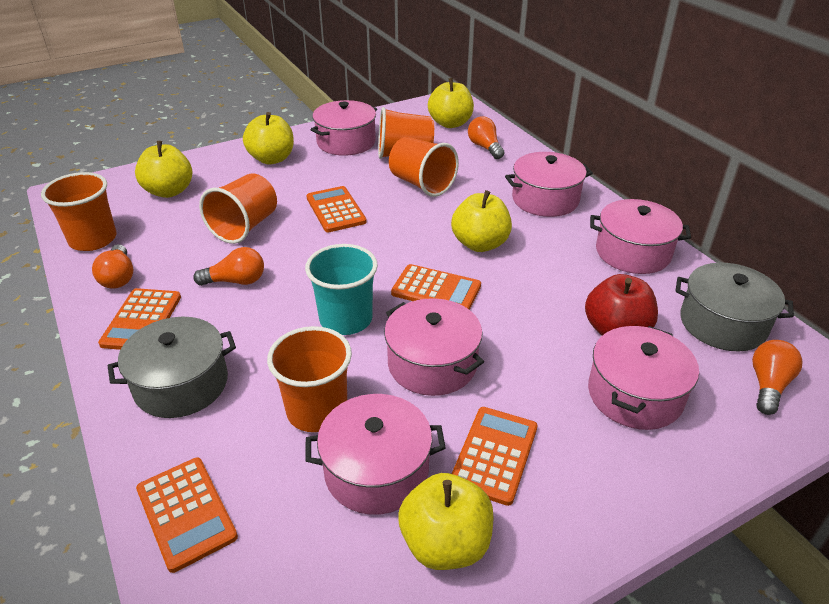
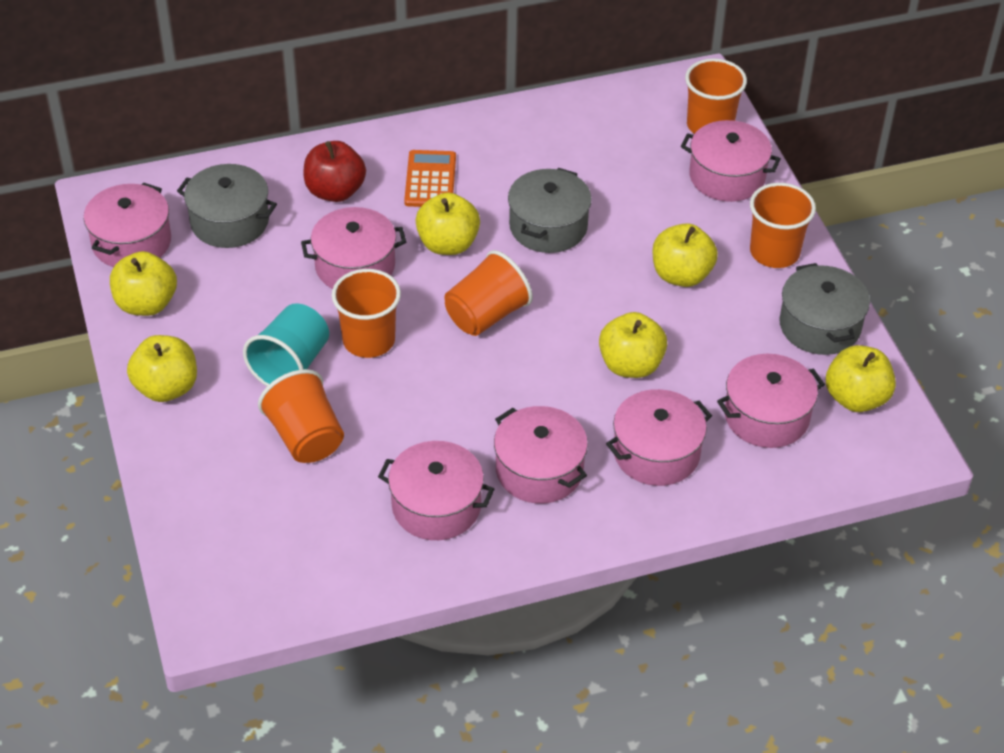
grey pot: 2 -> 3
orange calculator: 5 -> 1
orange light bulb: 4 -> 0
pink pot: 6 -> 7
yellow apple: 5 -> 6

